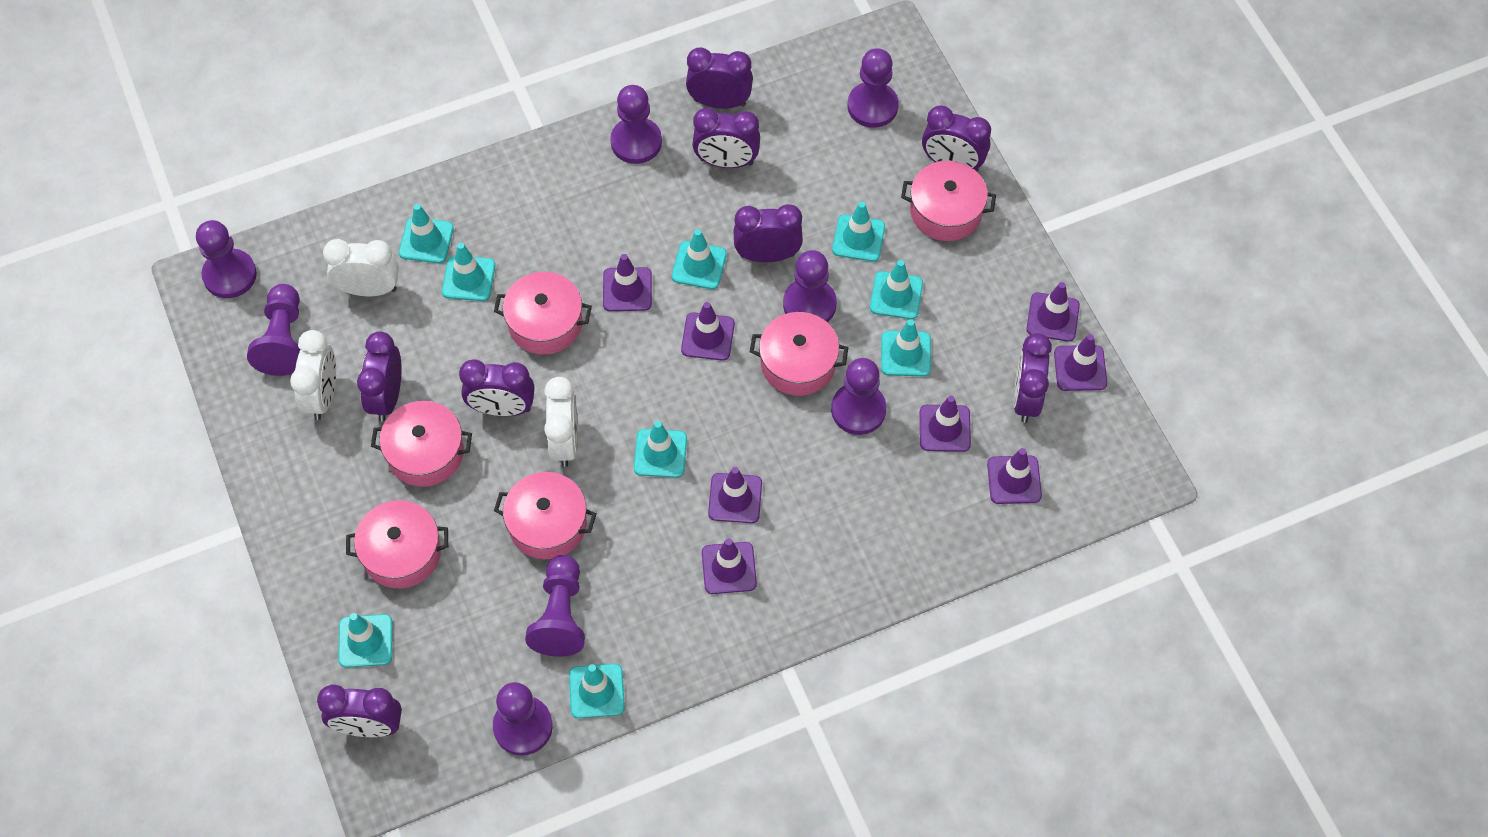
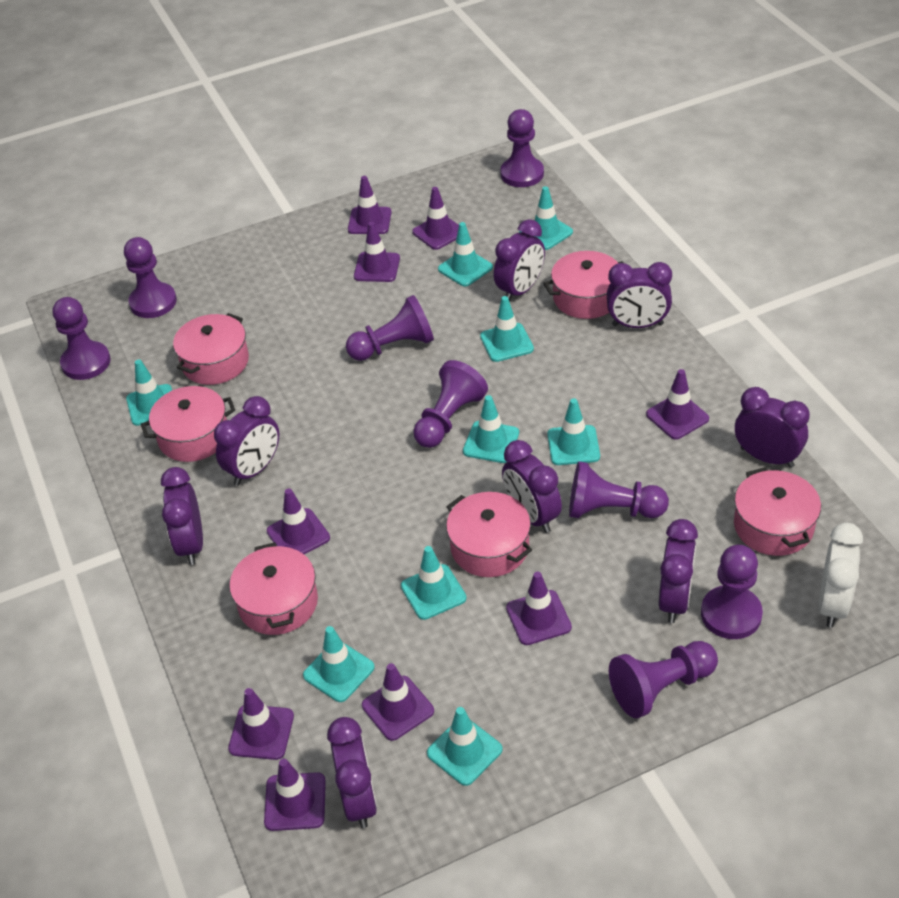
purple traffic cone: 8 -> 9
white clock: 3 -> 1

